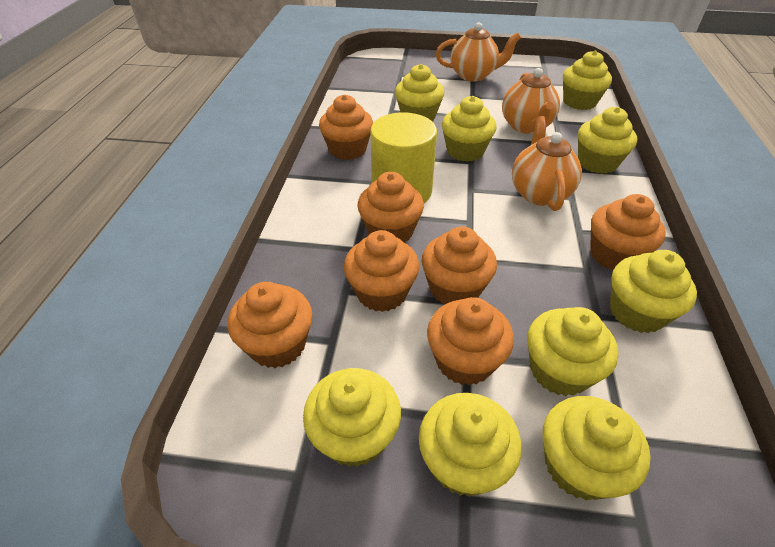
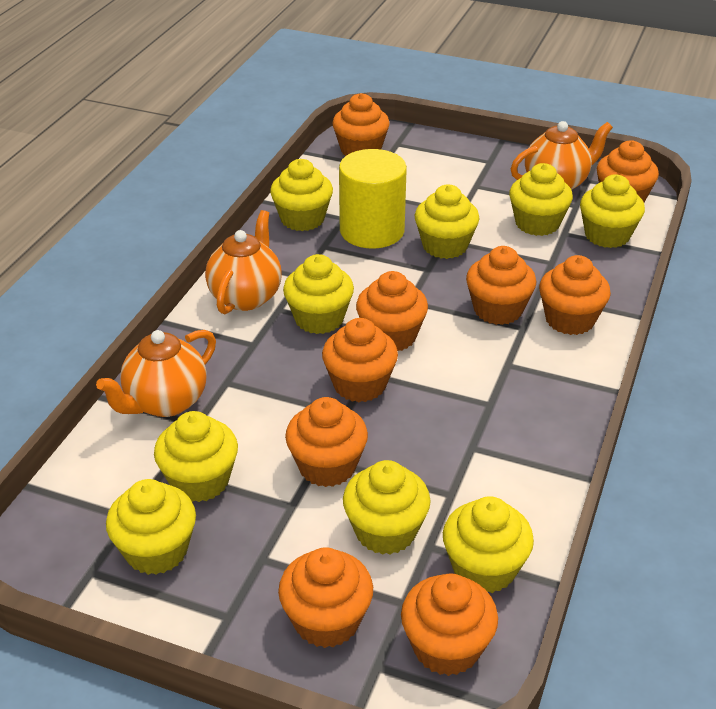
orange cupcake: 7 -> 9

